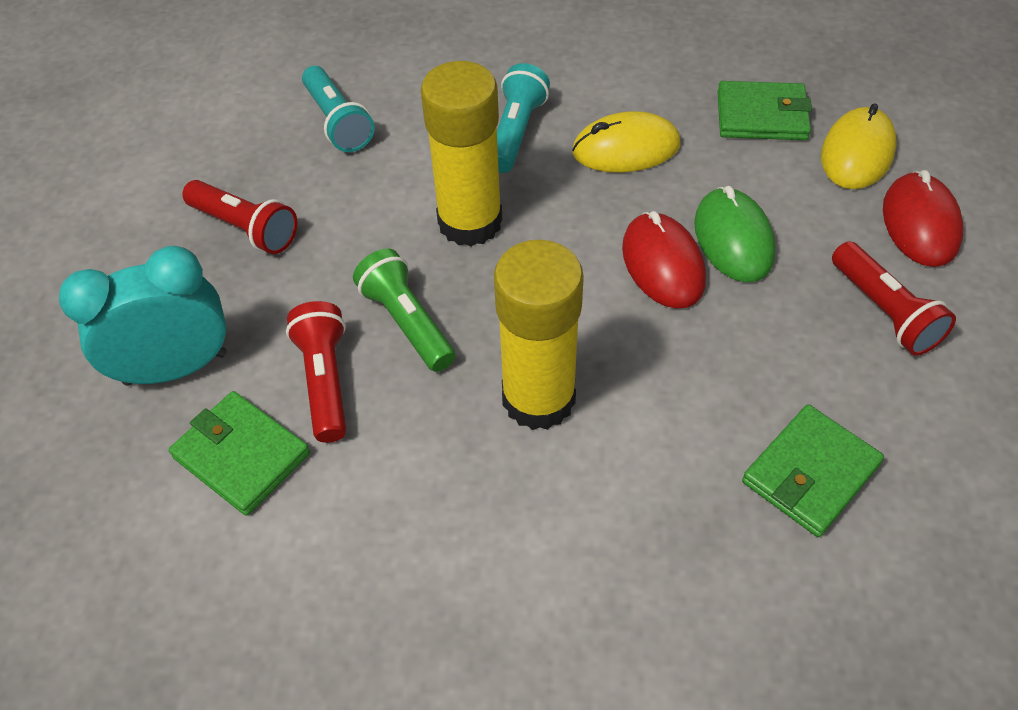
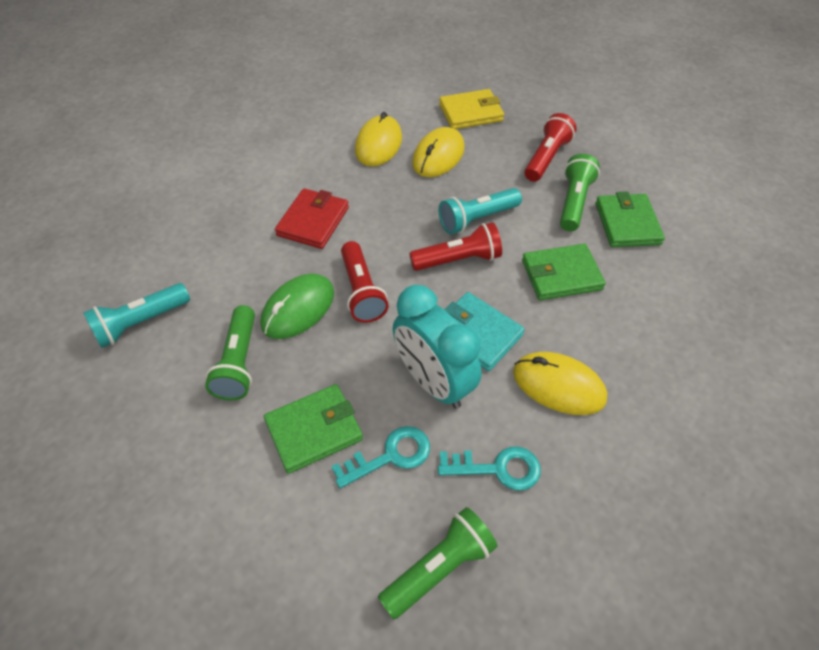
green flashlight: 1 -> 3
red mouse: 2 -> 0
red wallet: 0 -> 1
turquoise key: 0 -> 2
turquoise wallet: 0 -> 1
yellow glue stick: 2 -> 0
yellow mouse: 2 -> 3
yellow wallet: 0 -> 1

